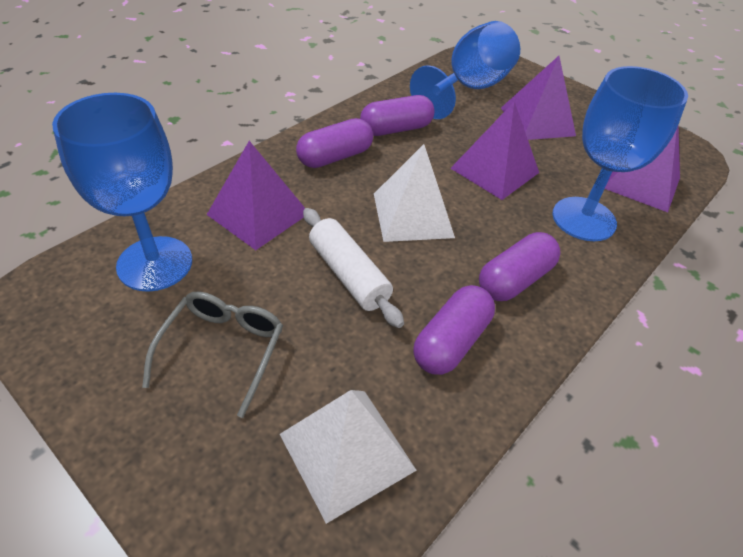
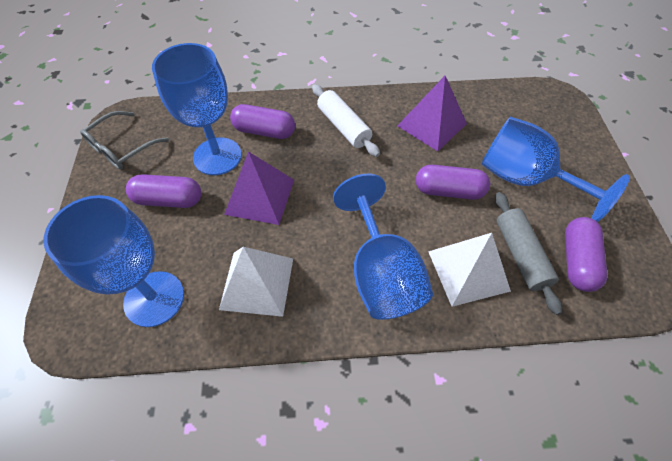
blue goblet: 3 -> 4
grey rolling pin: 0 -> 1
purple pyramid: 4 -> 2

